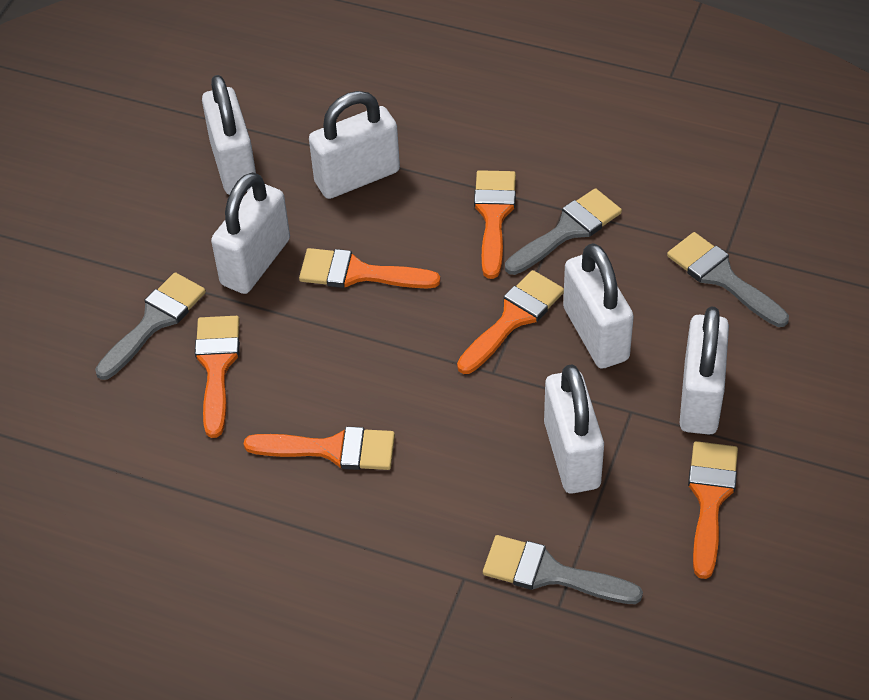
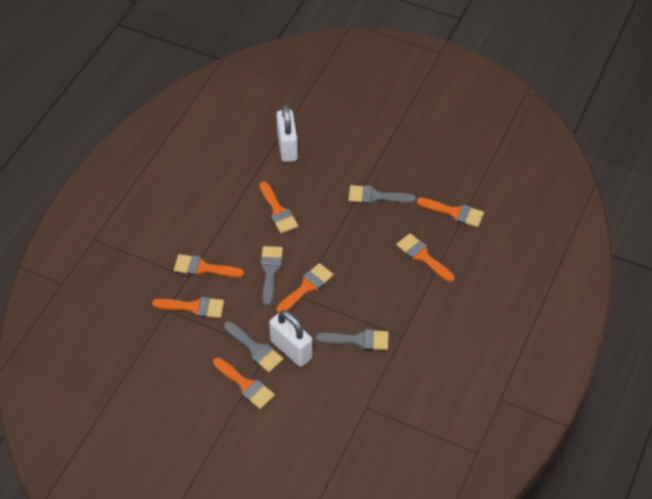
orange brush: 6 -> 7
white padlock: 6 -> 2

